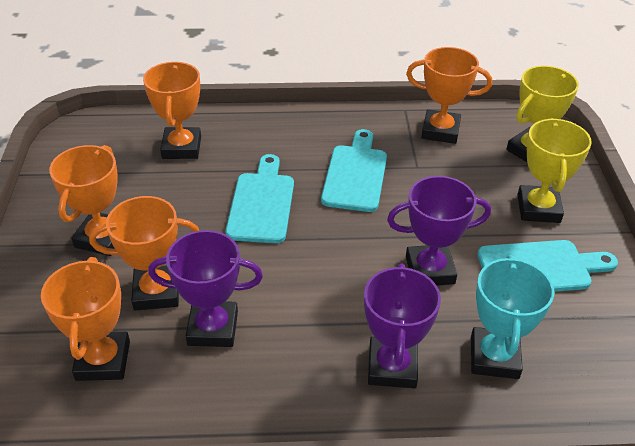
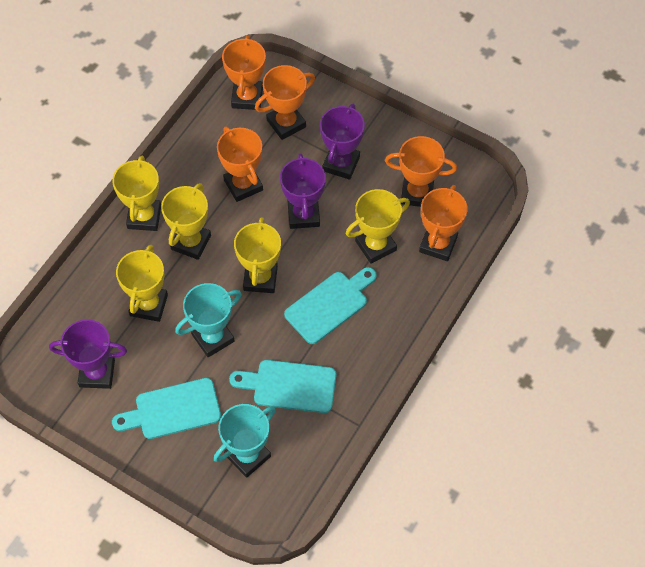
turquoise trophy: 1 -> 2
yellow trophy: 2 -> 5

